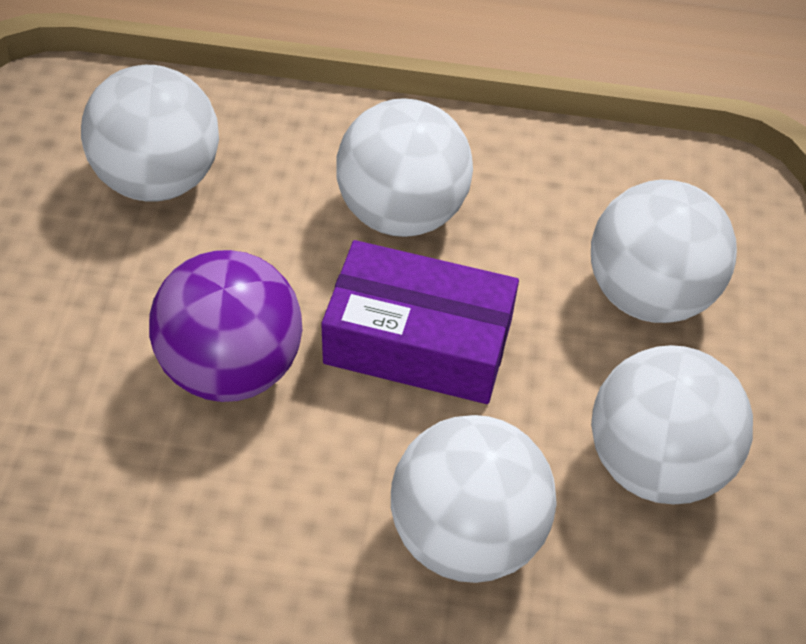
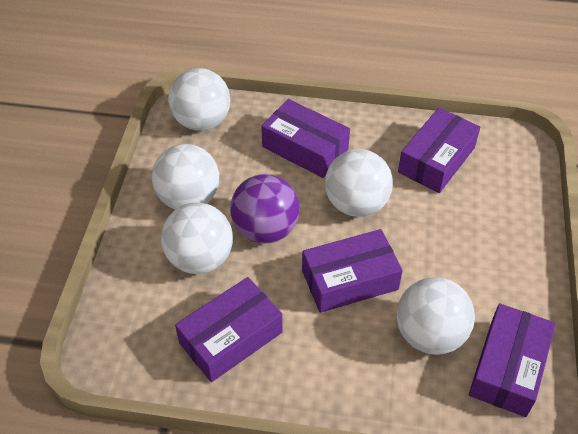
purple box: 1 -> 5

